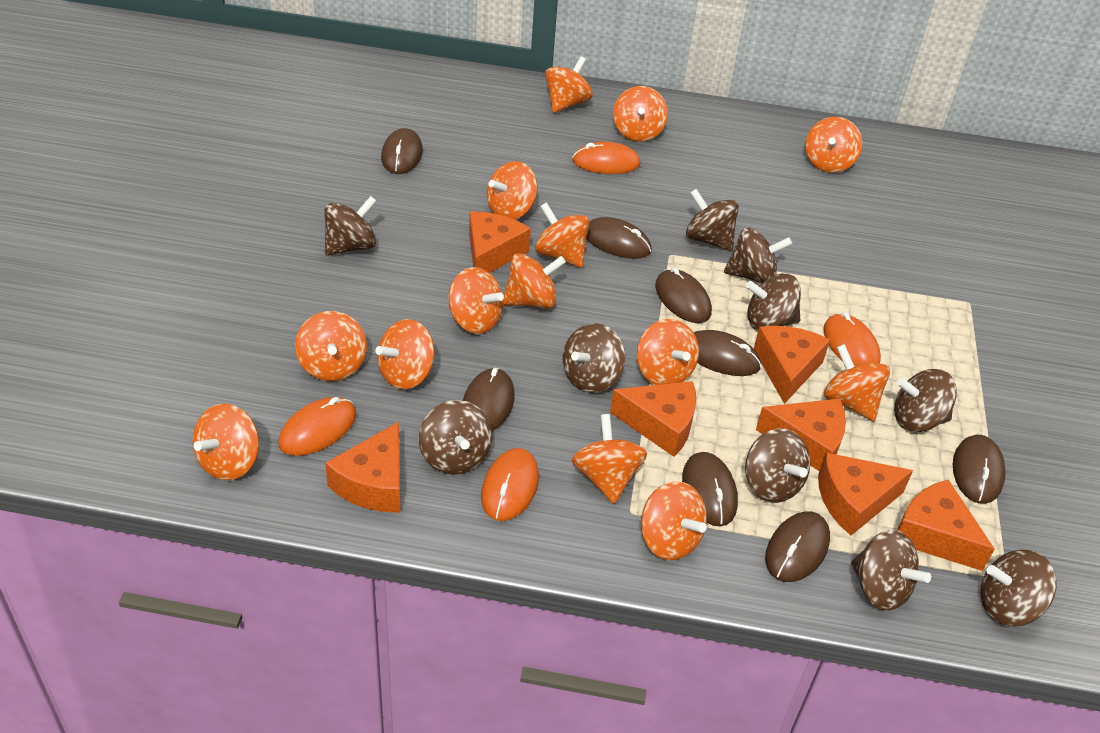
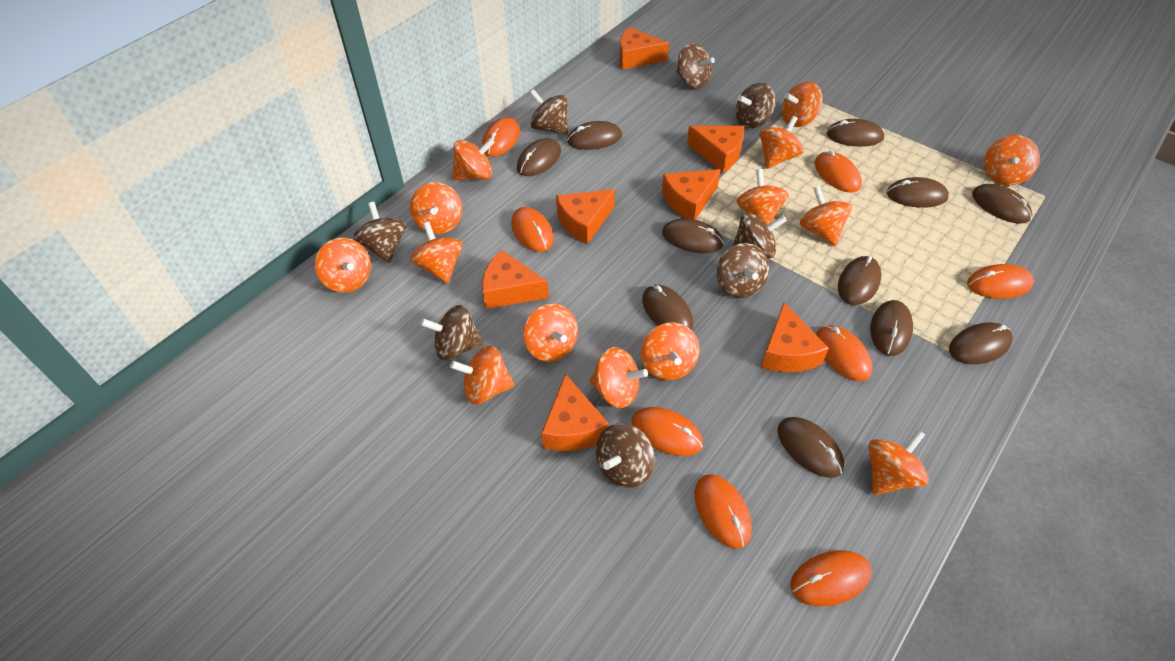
brown mouse: 8 -> 11
brown spinning top: 10 -> 8
orange mouse: 4 -> 8

